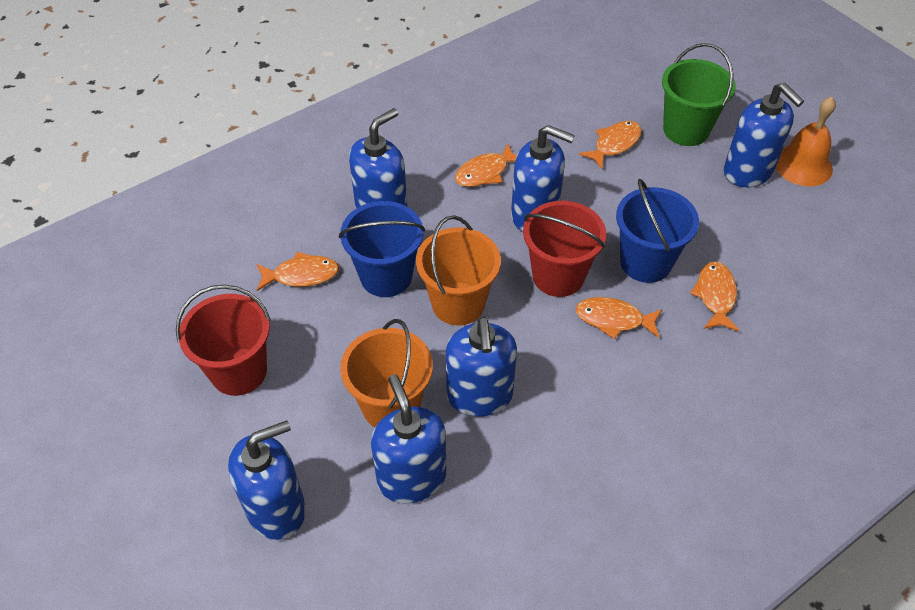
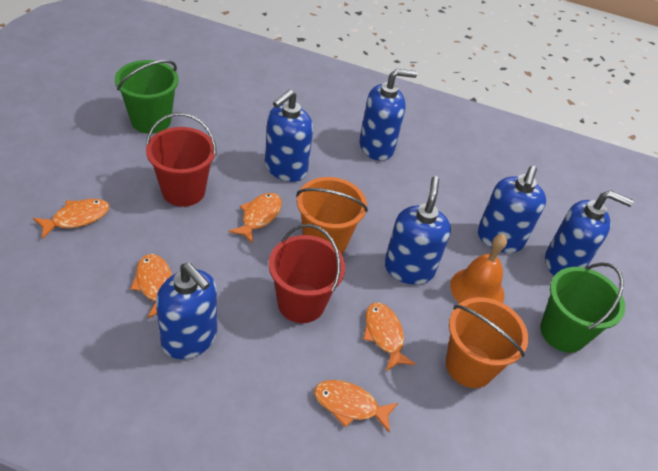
blue bucket: 2 -> 0
green bucket: 1 -> 2

